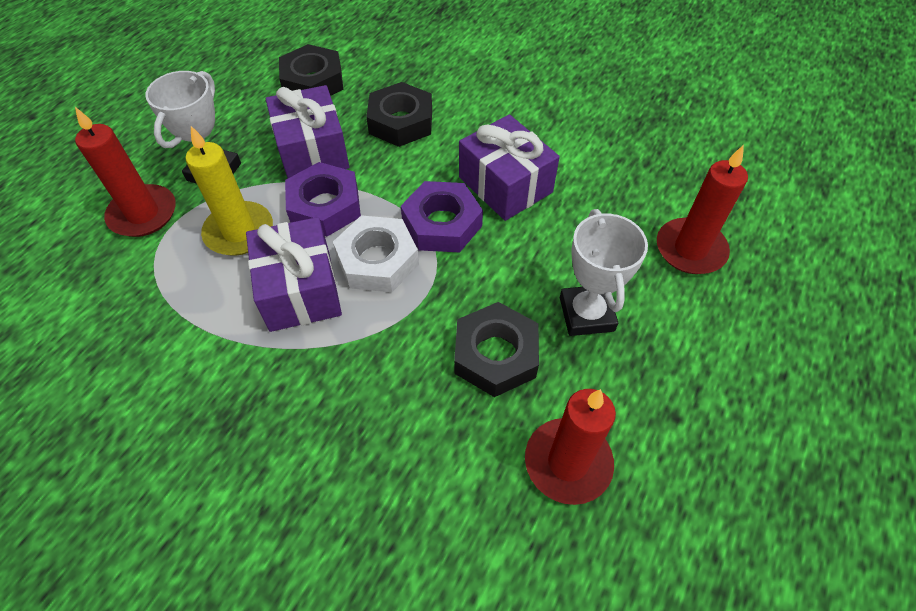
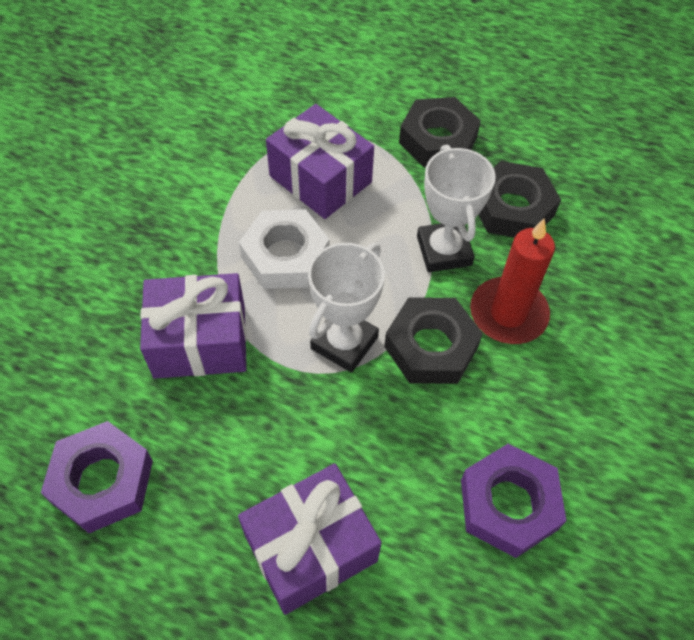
red candle: 3 -> 1
yellow candle: 1 -> 0

